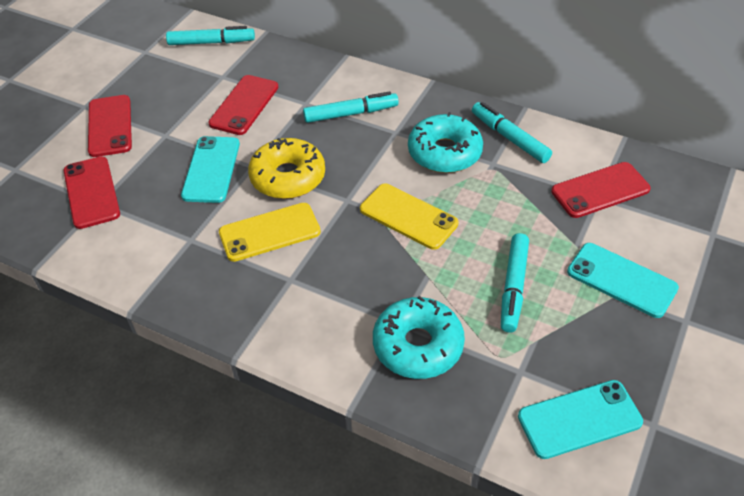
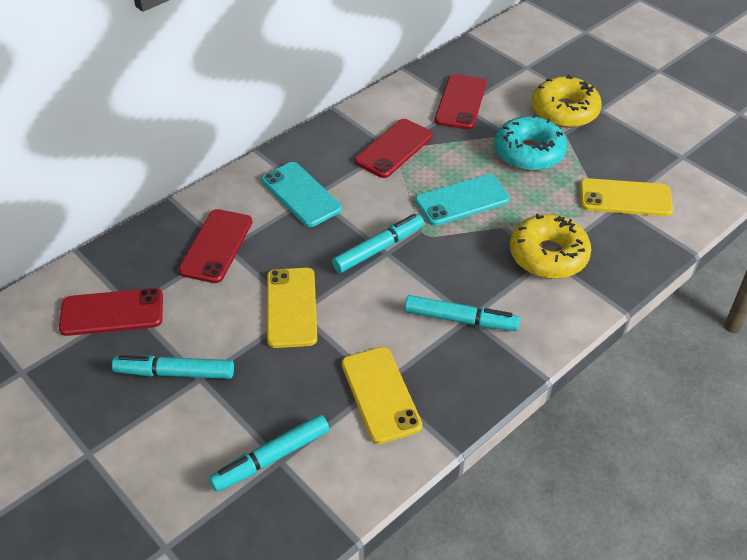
turquoise donut: 2 -> 1
turquoise phone: 3 -> 2
yellow donut: 1 -> 2
yellow phone: 2 -> 3

